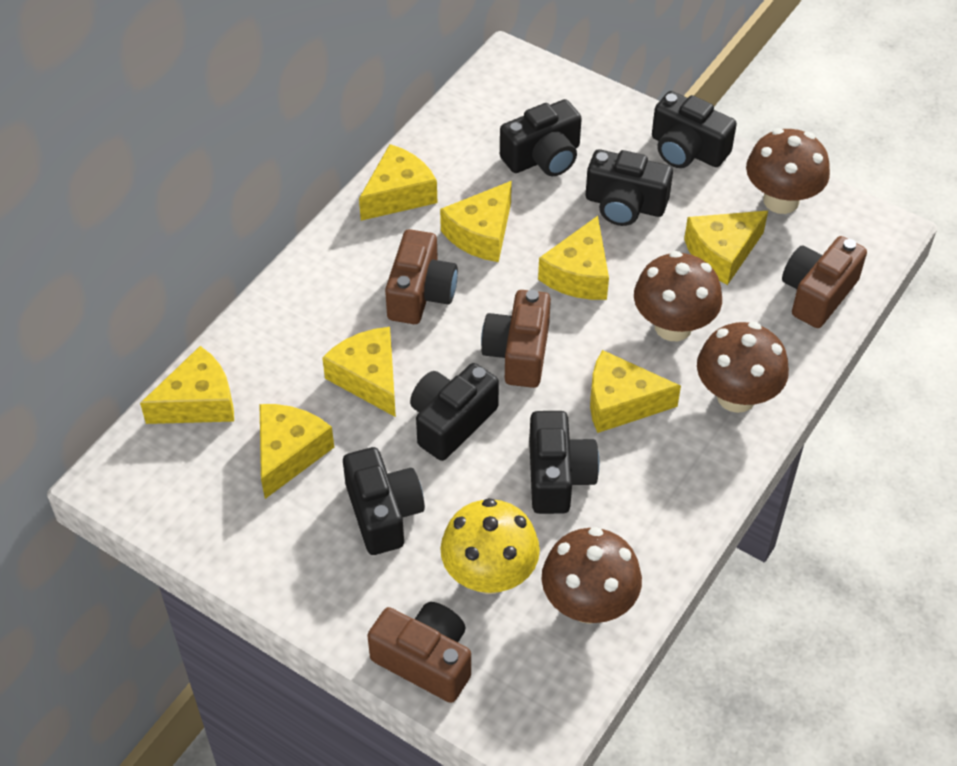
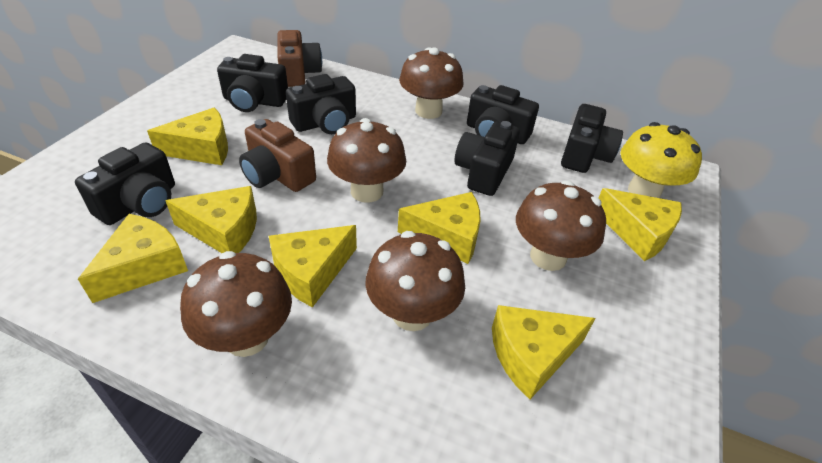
brown camera: 4 -> 2
brown mushroom: 4 -> 5
yellow cheese: 8 -> 7

